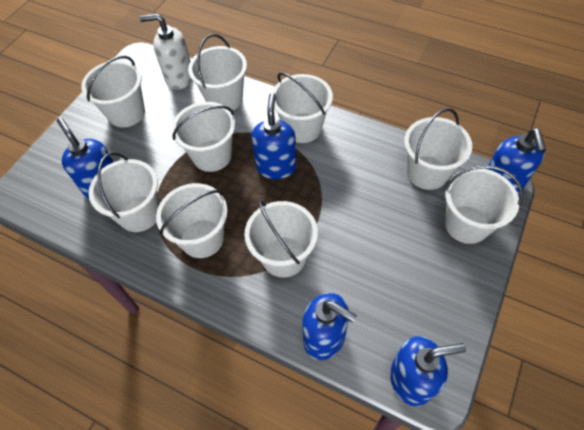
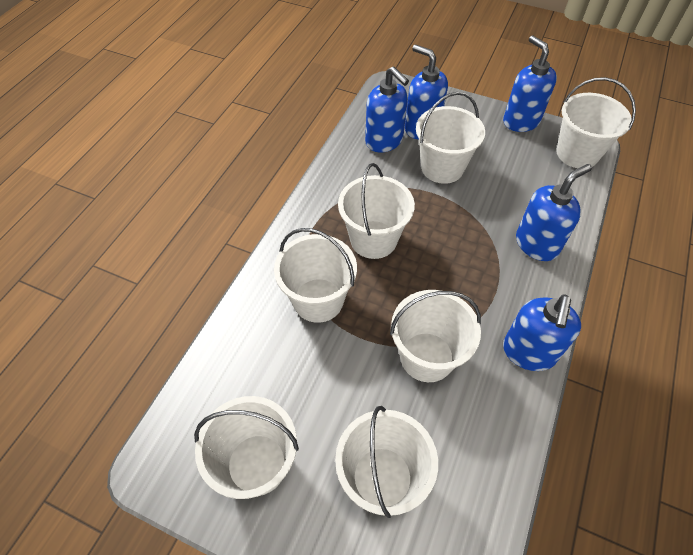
white bucket: 9 -> 7
white soap dispenser: 1 -> 0

